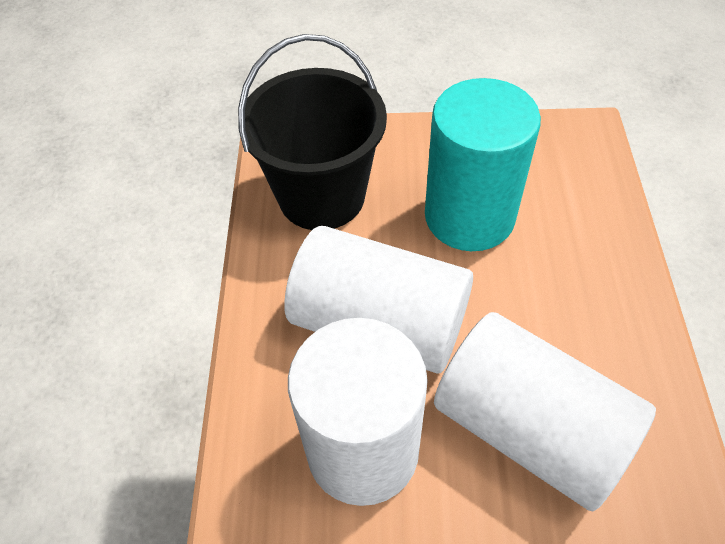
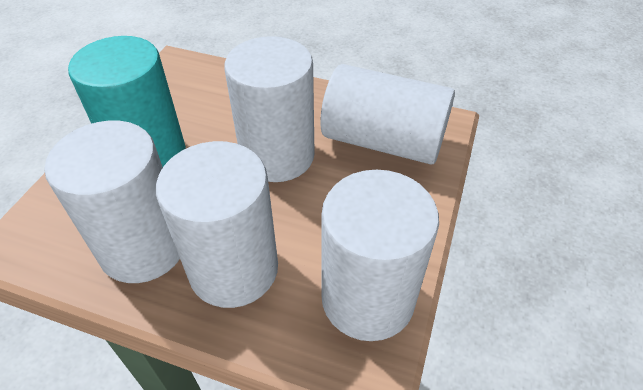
black bucket: 1 -> 0
white cylinder: 3 -> 5

